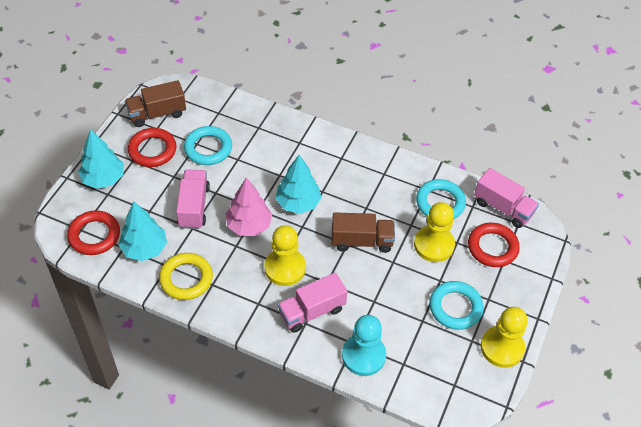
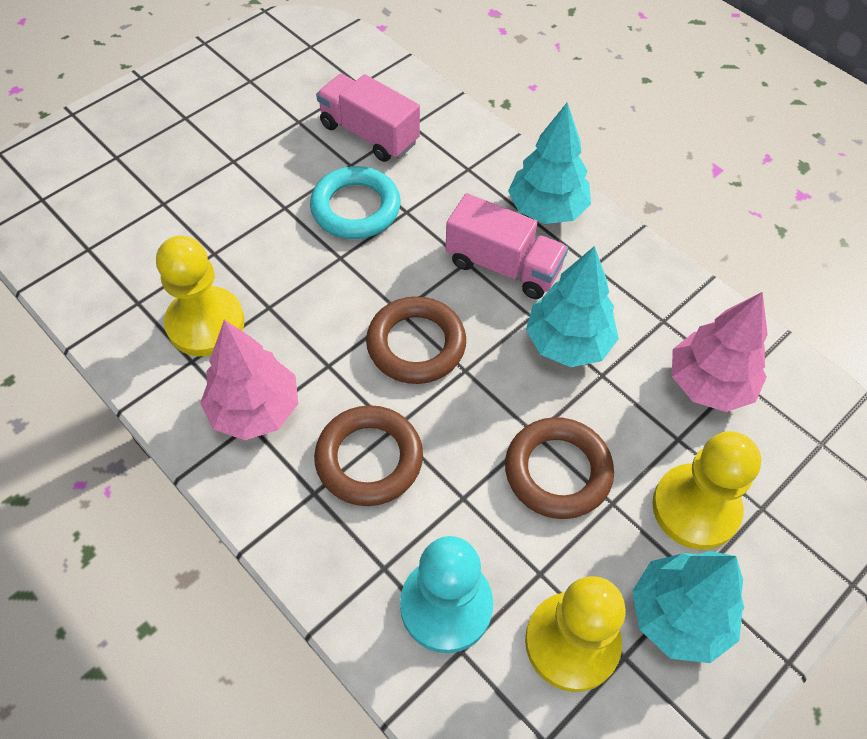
brown ring: 0 -> 3
brown truck: 2 -> 0
pink tree: 1 -> 2
pink truck: 3 -> 2
red ring: 3 -> 0
turquoise ring: 3 -> 1
yellow ring: 1 -> 0

